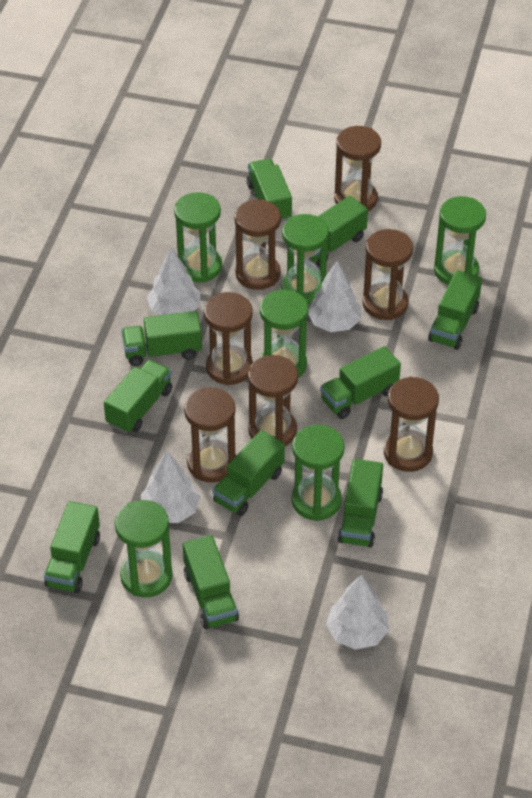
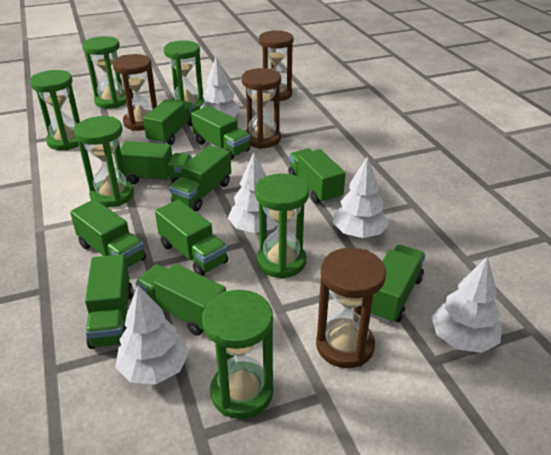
brown hourglass: 7 -> 4
white tree: 4 -> 5

